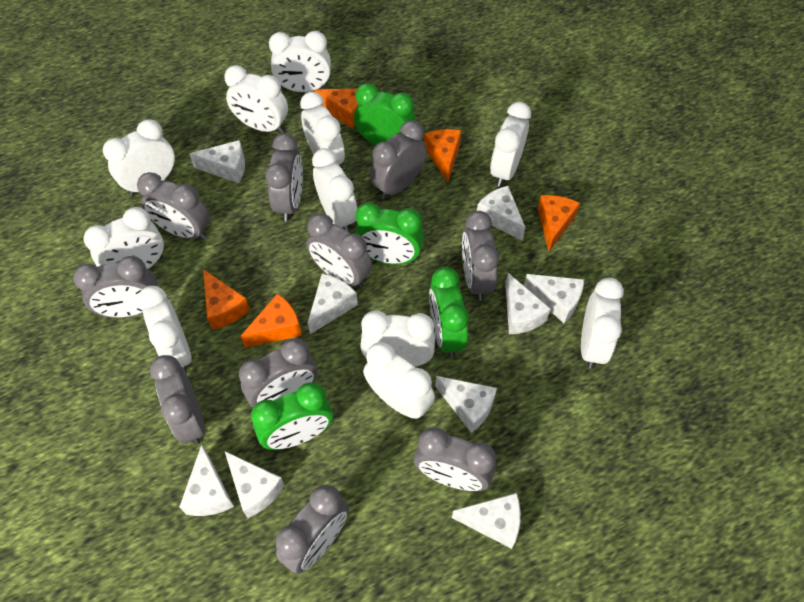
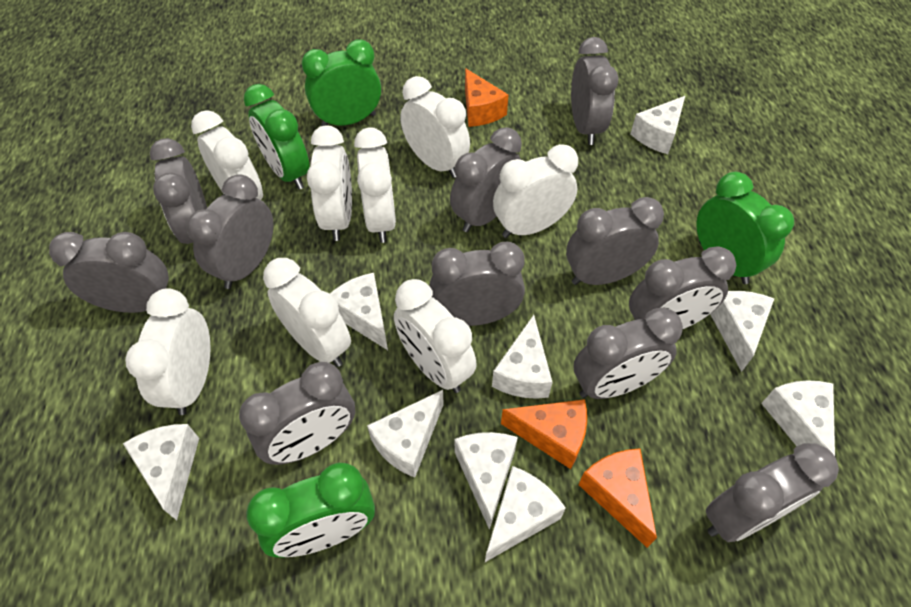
grey clock: 10 -> 11
orange cheese: 5 -> 3
white clock: 11 -> 8

